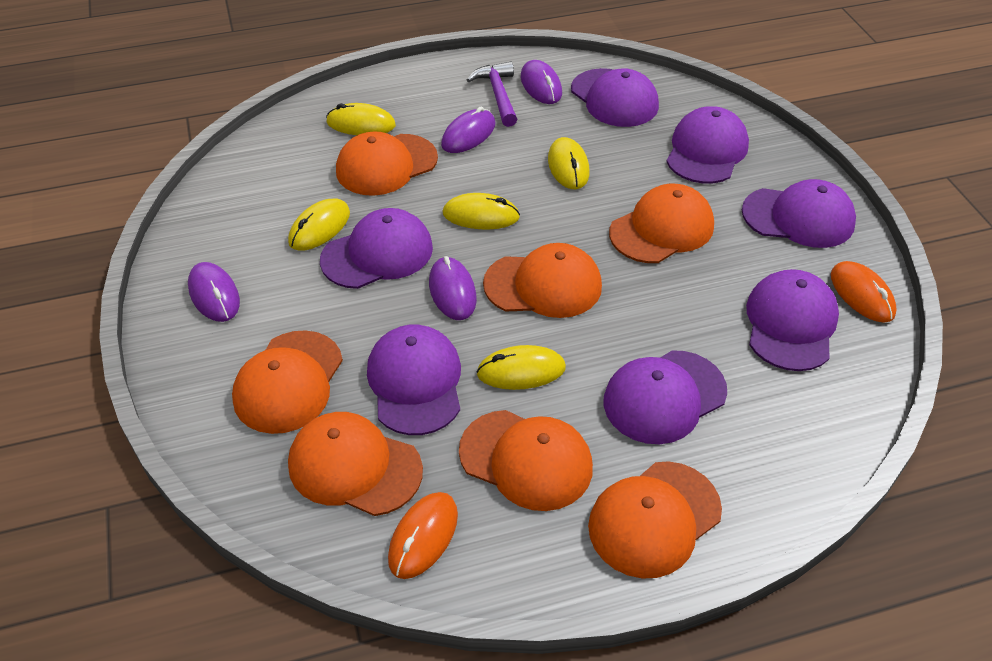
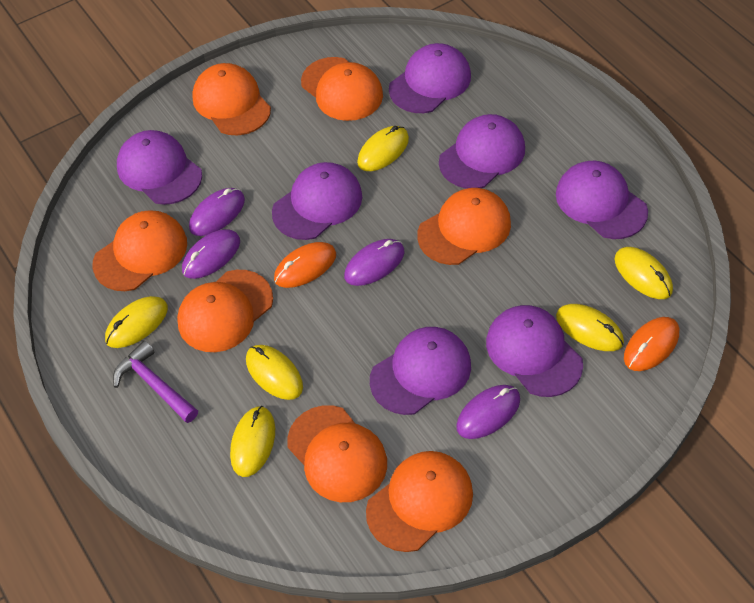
yellow mouse: 5 -> 6

